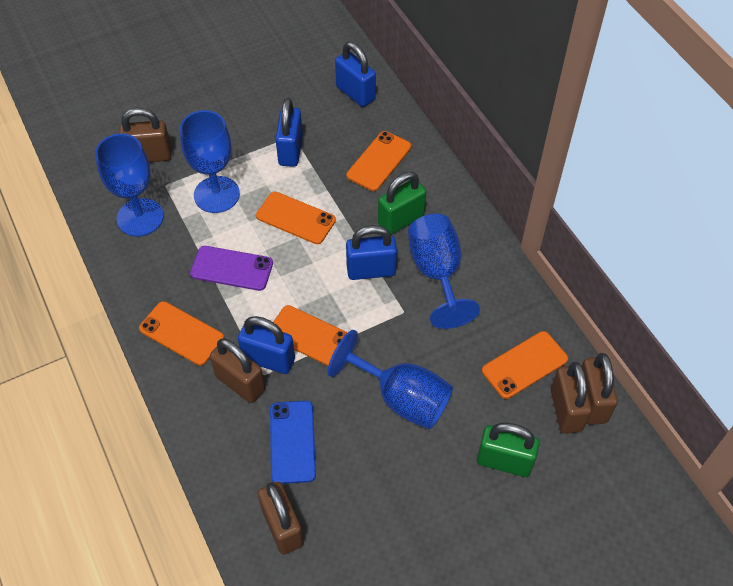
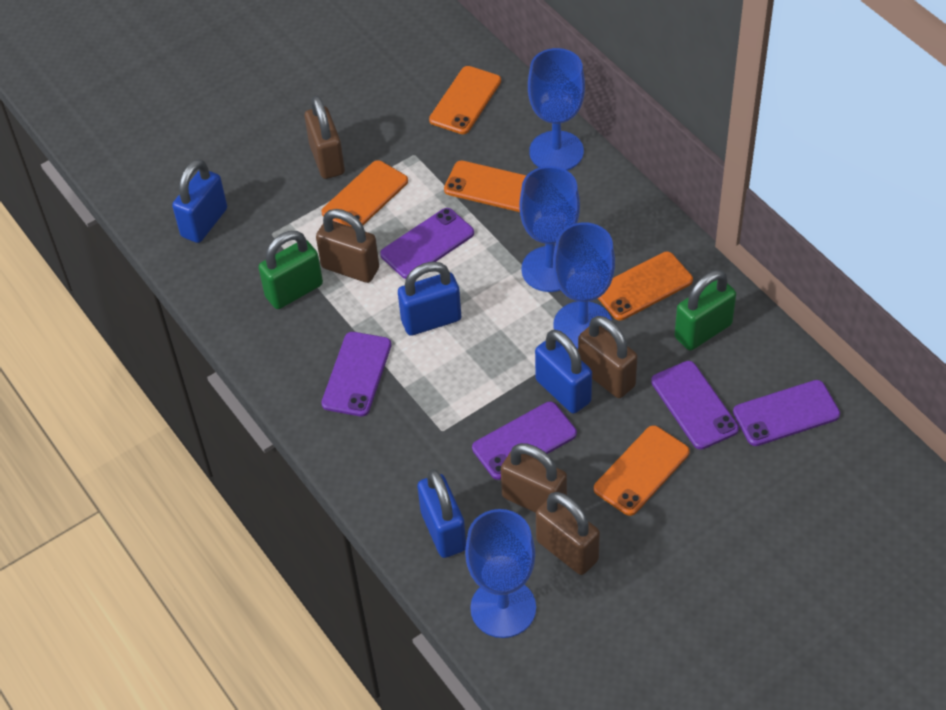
blue phone: 1 -> 0
purple phone: 1 -> 5

